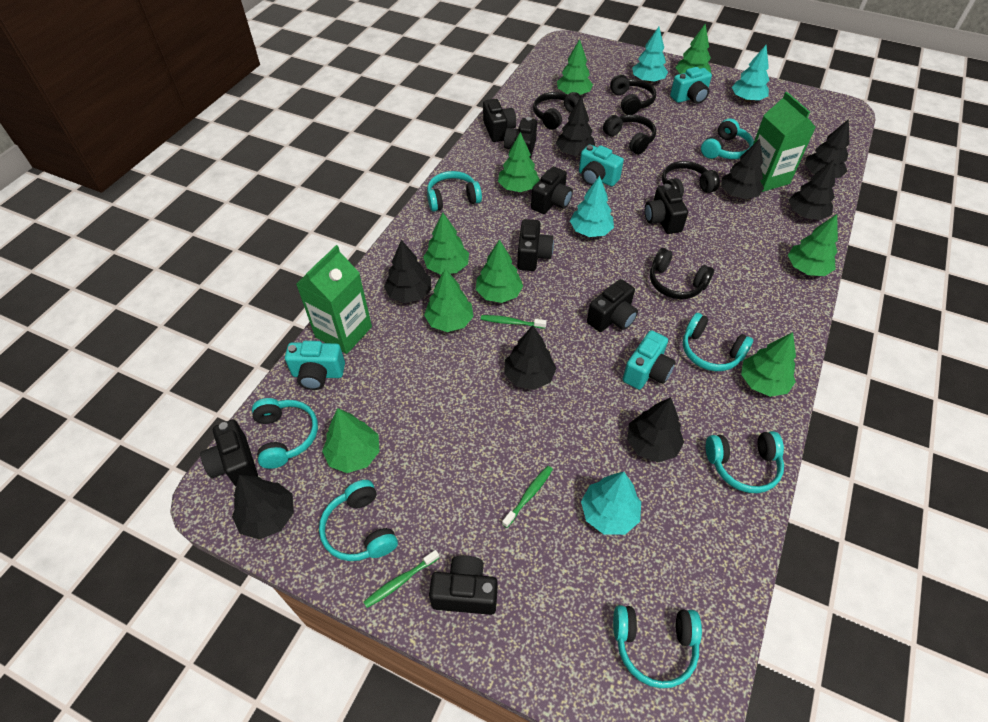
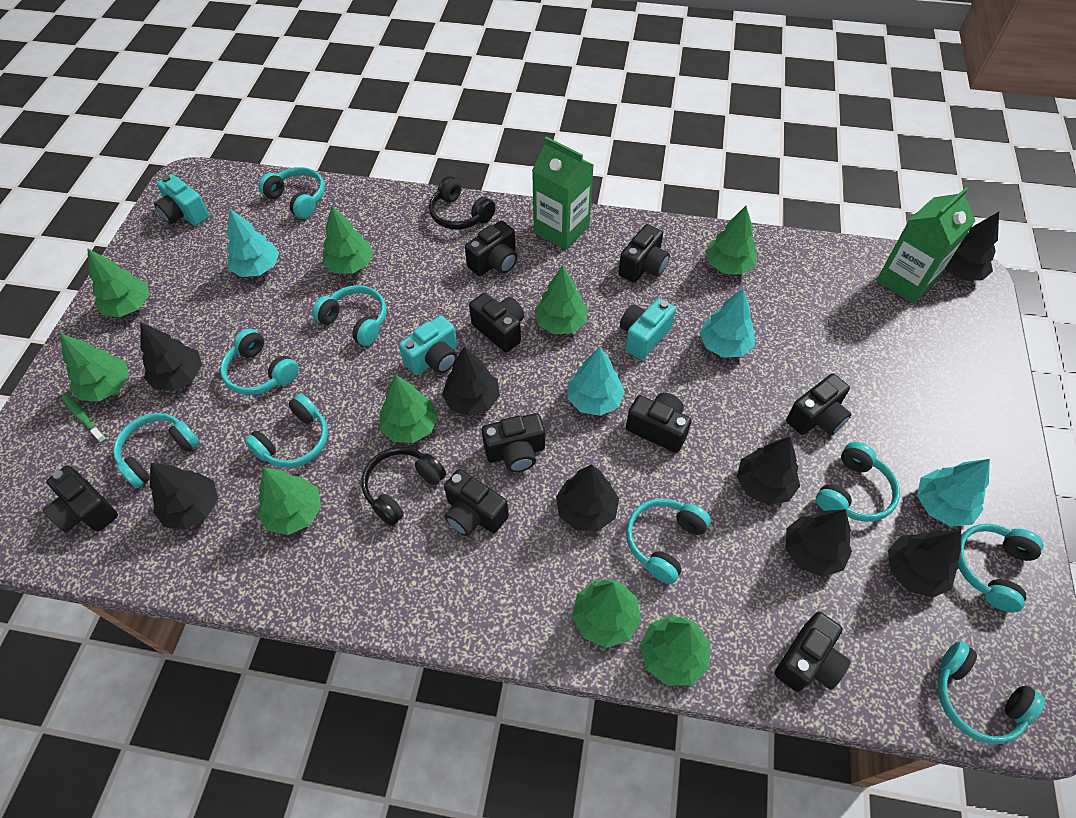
black camera: 8 -> 9
black headphones: 5 -> 2
green toothbrush: 3 -> 1
turquoise camera: 4 -> 3
turquoise headphones: 7 -> 9

